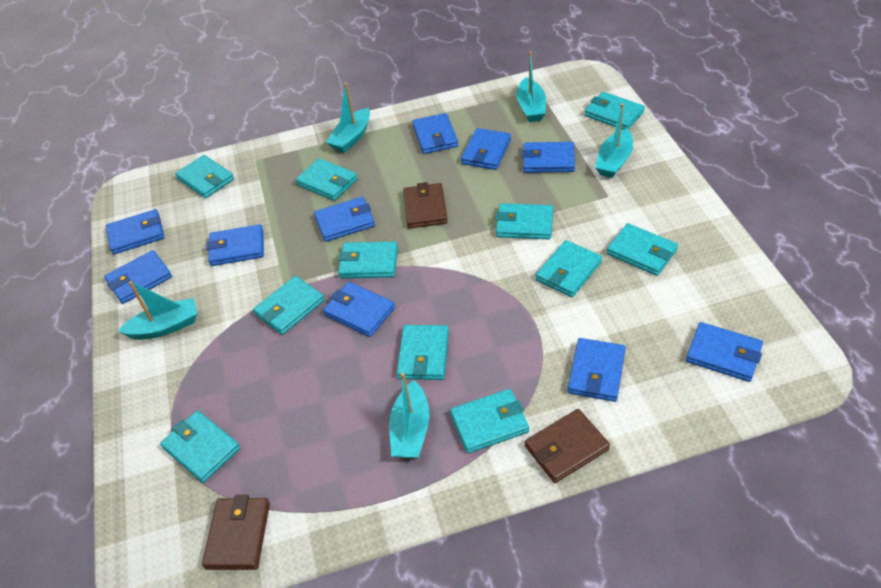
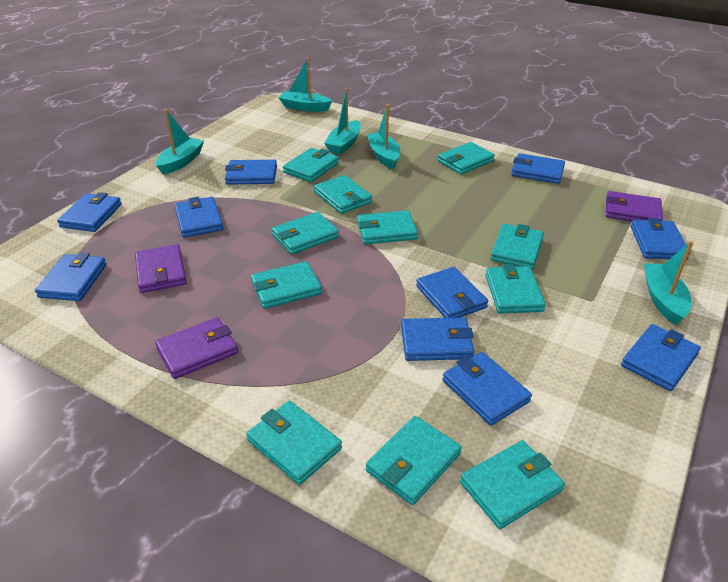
brown wallet: 3 -> 0
purple wallet: 0 -> 3

